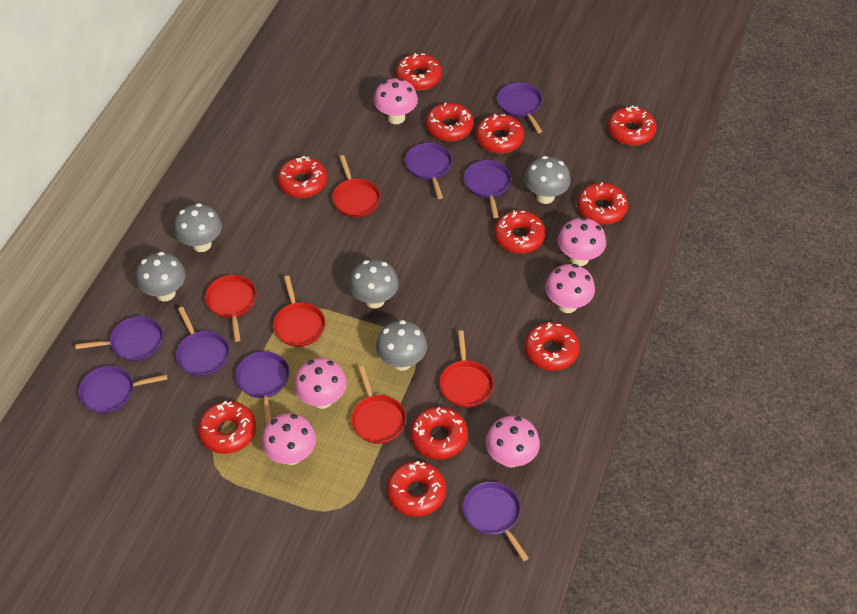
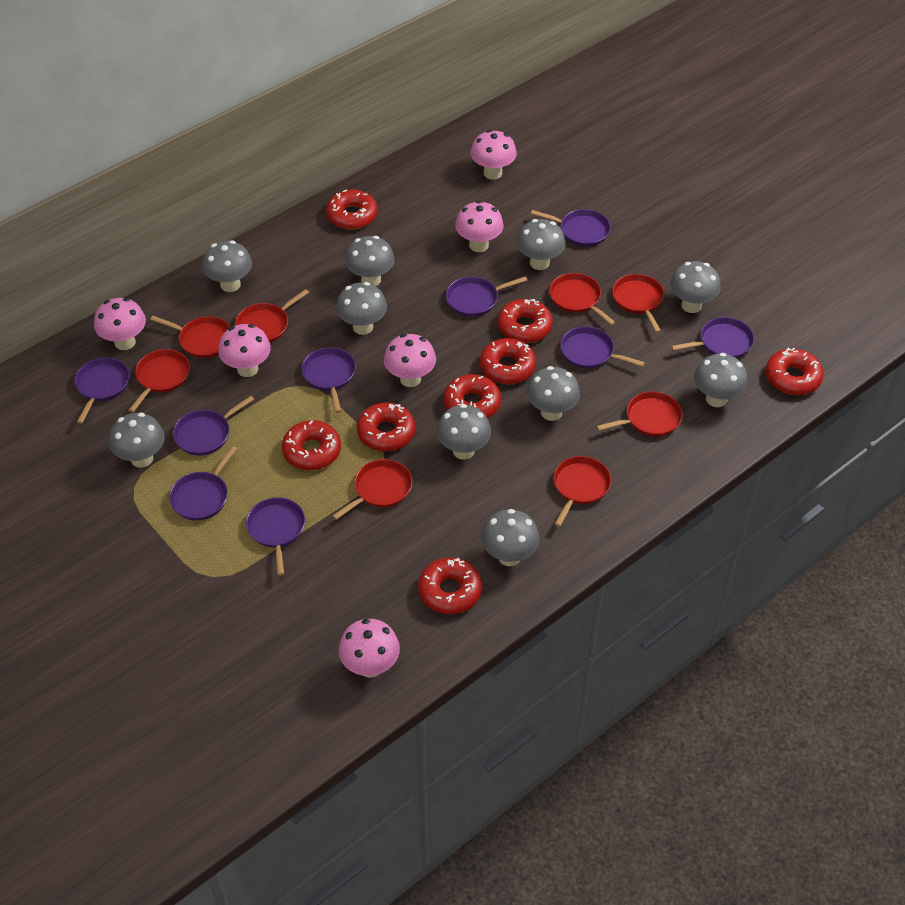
grey mushroom: 5 -> 10
purple pan: 8 -> 9
red donut: 11 -> 8
red pan: 5 -> 8

